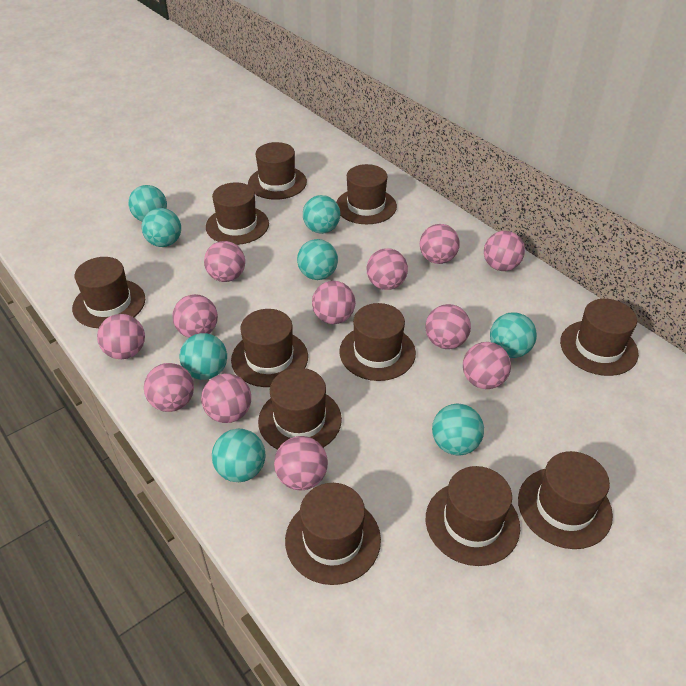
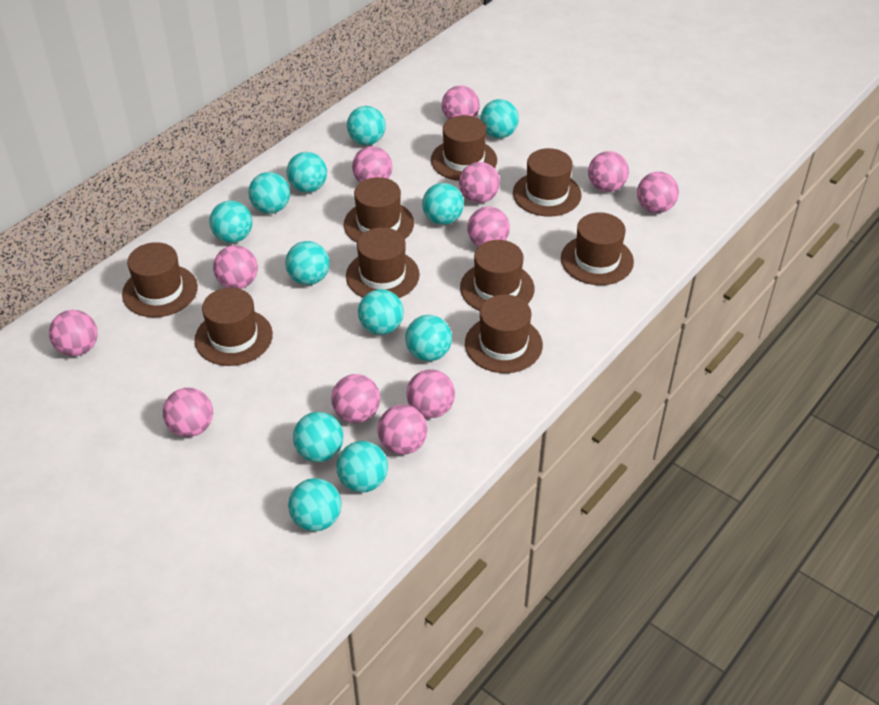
brown hat: 11 -> 9
turquoise ball: 8 -> 12

